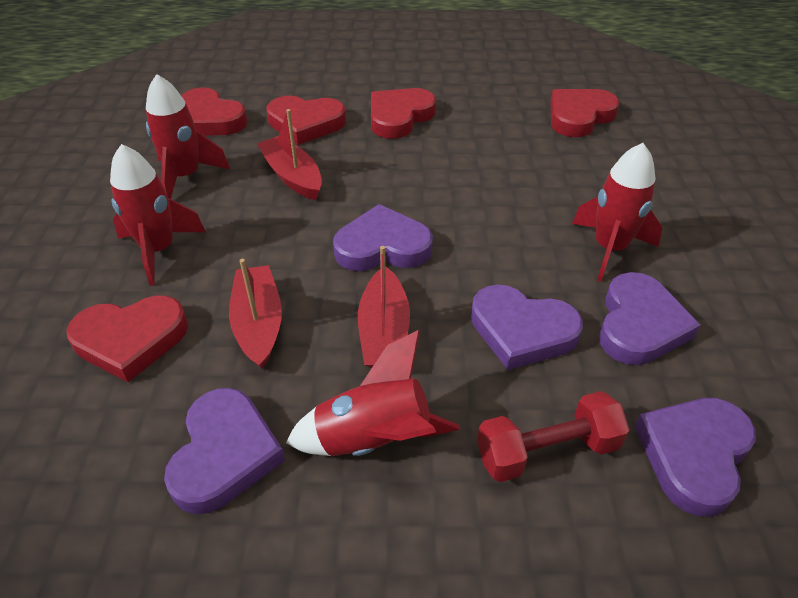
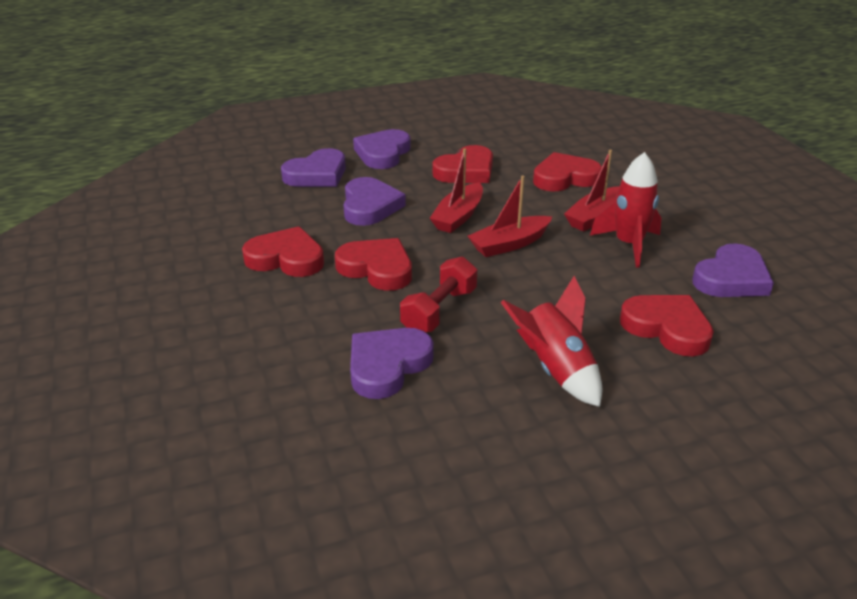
red rocket: 4 -> 2

